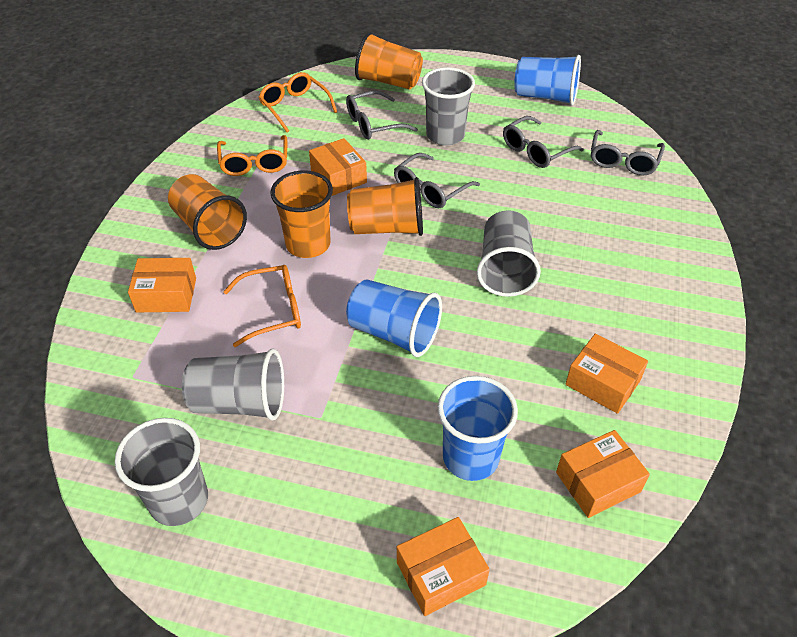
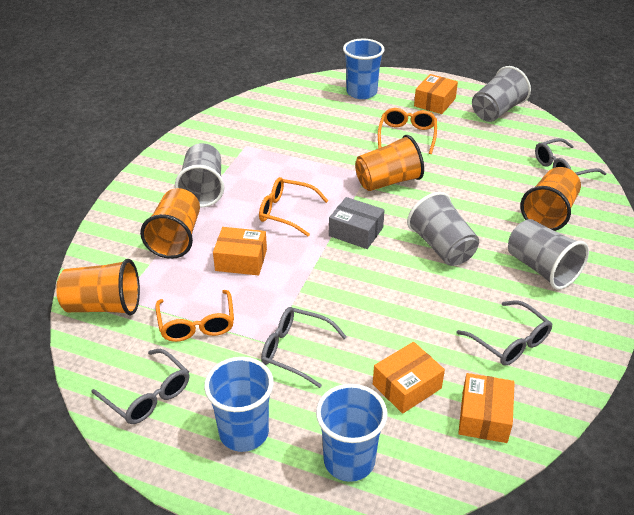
grey box: 0 -> 1
orange box: 5 -> 4

